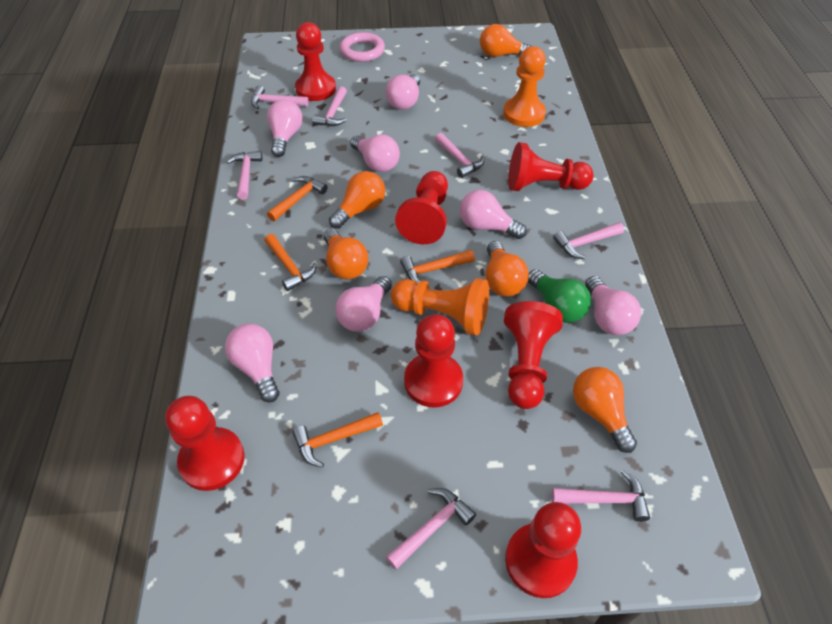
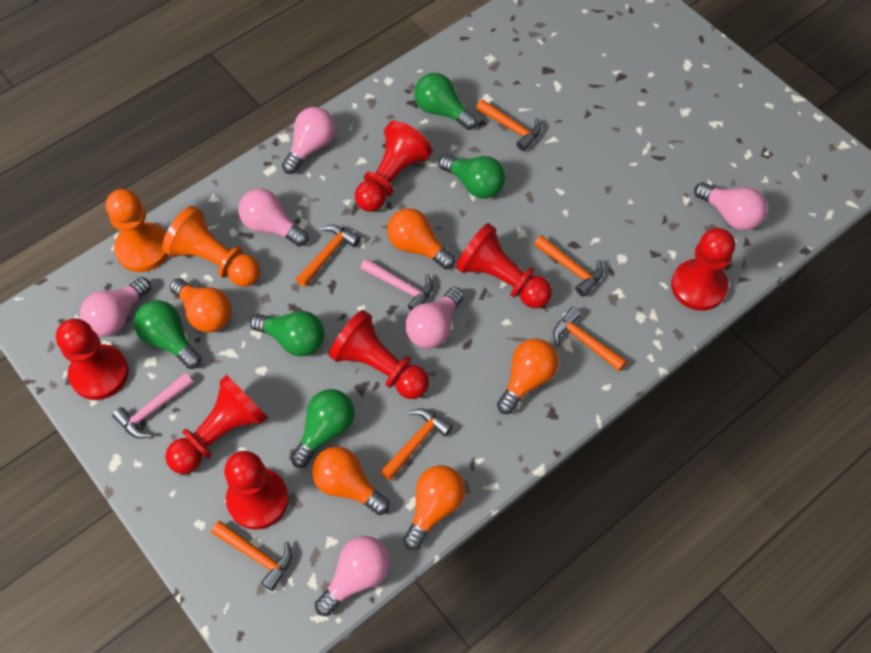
green light bulb: 1 -> 5
orange hammer: 4 -> 6
pink hammer: 7 -> 2
pink light bulb: 7 -> 6
pink ring: 1 -> 0

